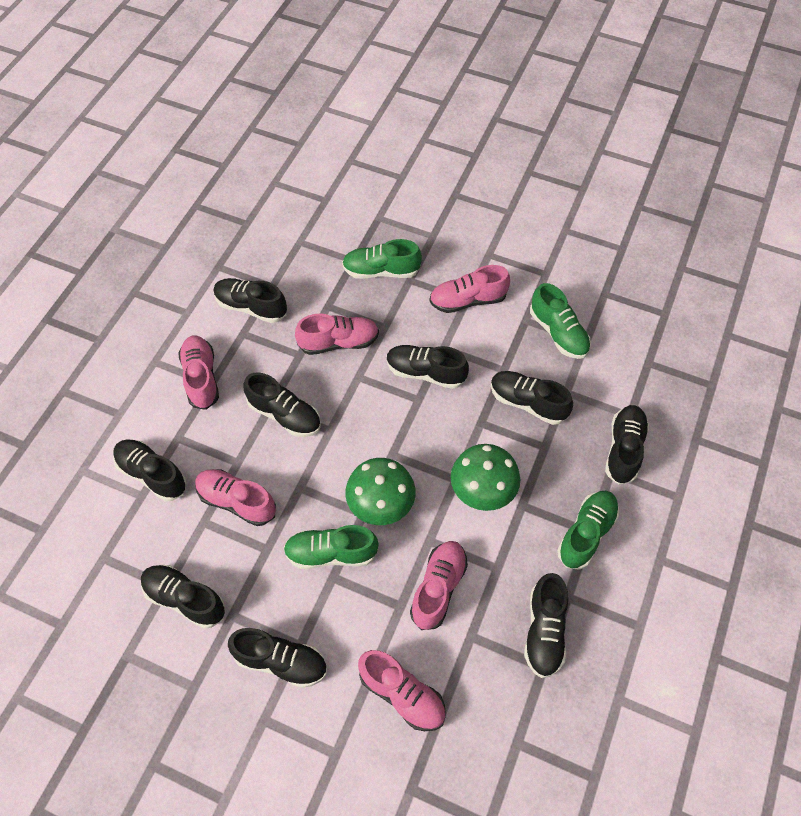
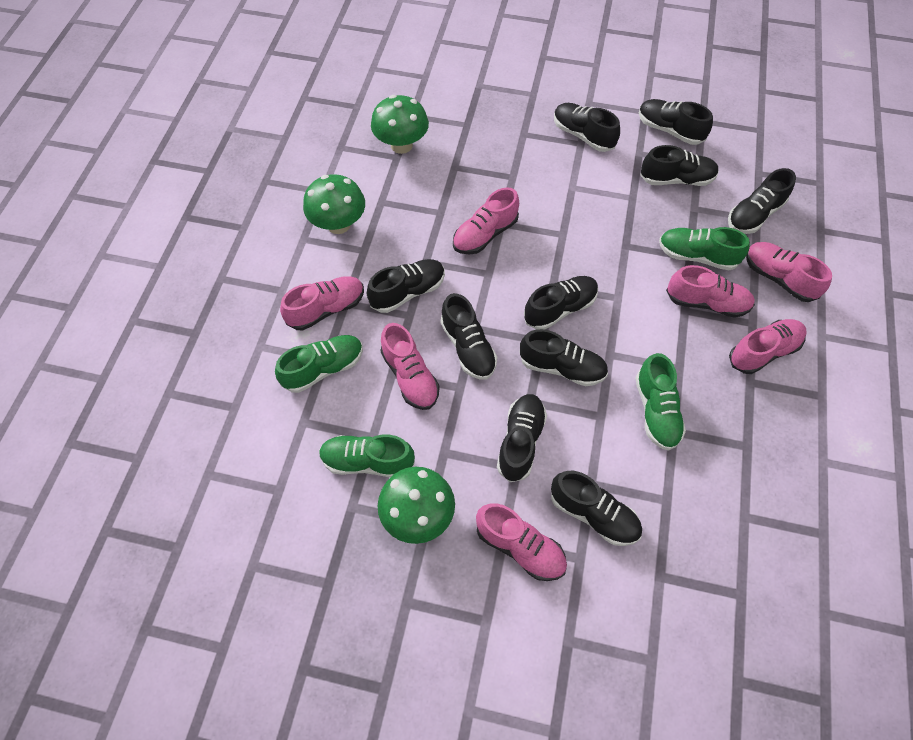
black shoe: 9 -> 10
green mushroom: 2 -> 3
pink shoe: 6 -> 7

